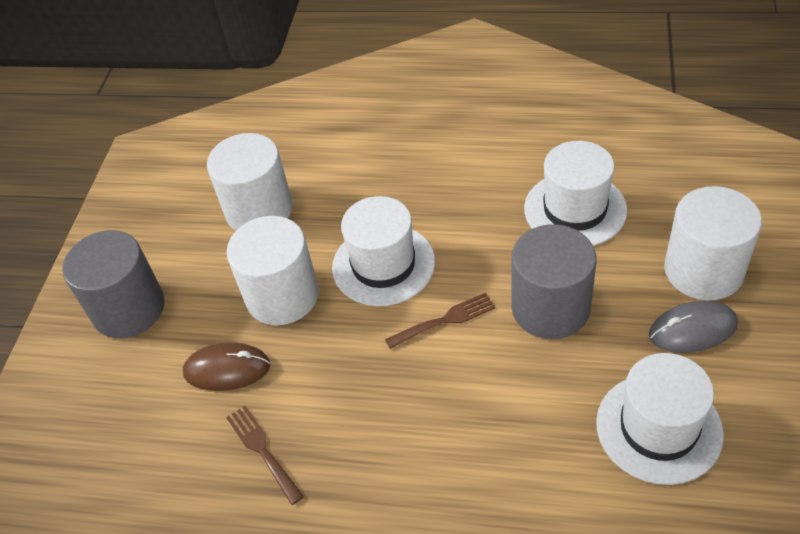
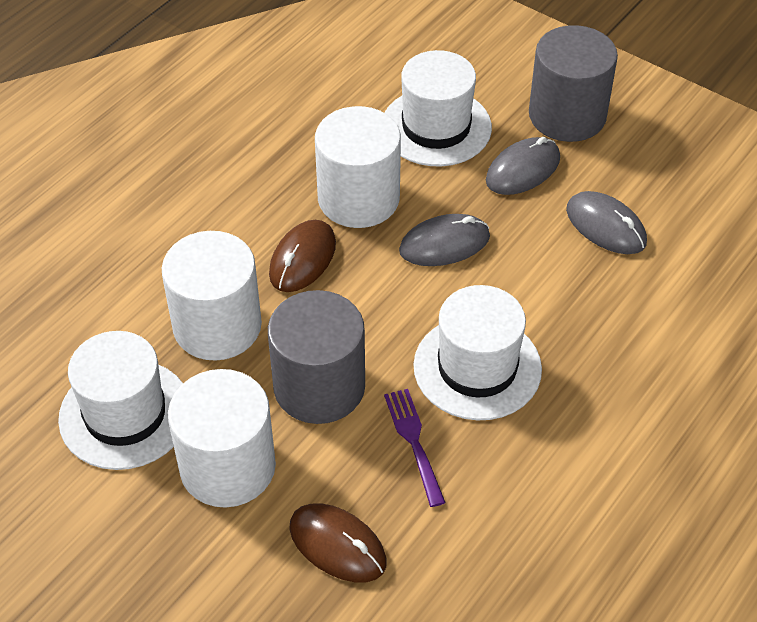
brown fork: 2 -> 0
brown mouse: 1 -> 2
grey mouse: 1 -> 3
purple fork: 0 -> 1

